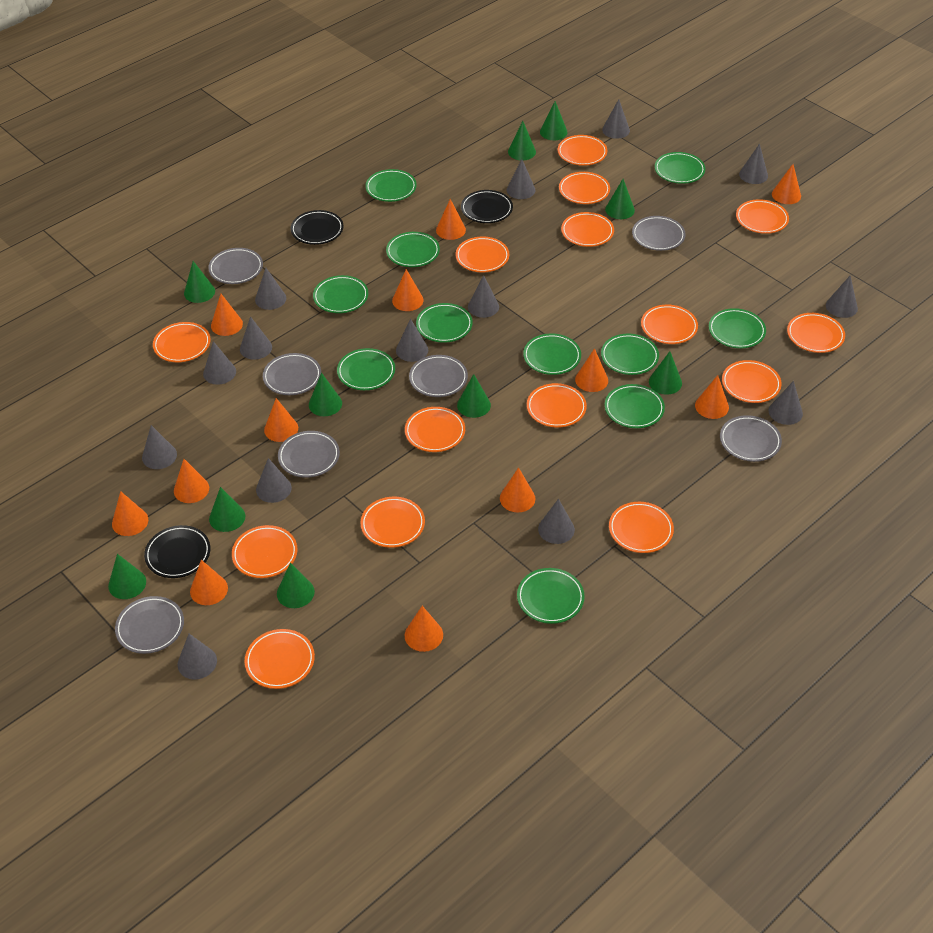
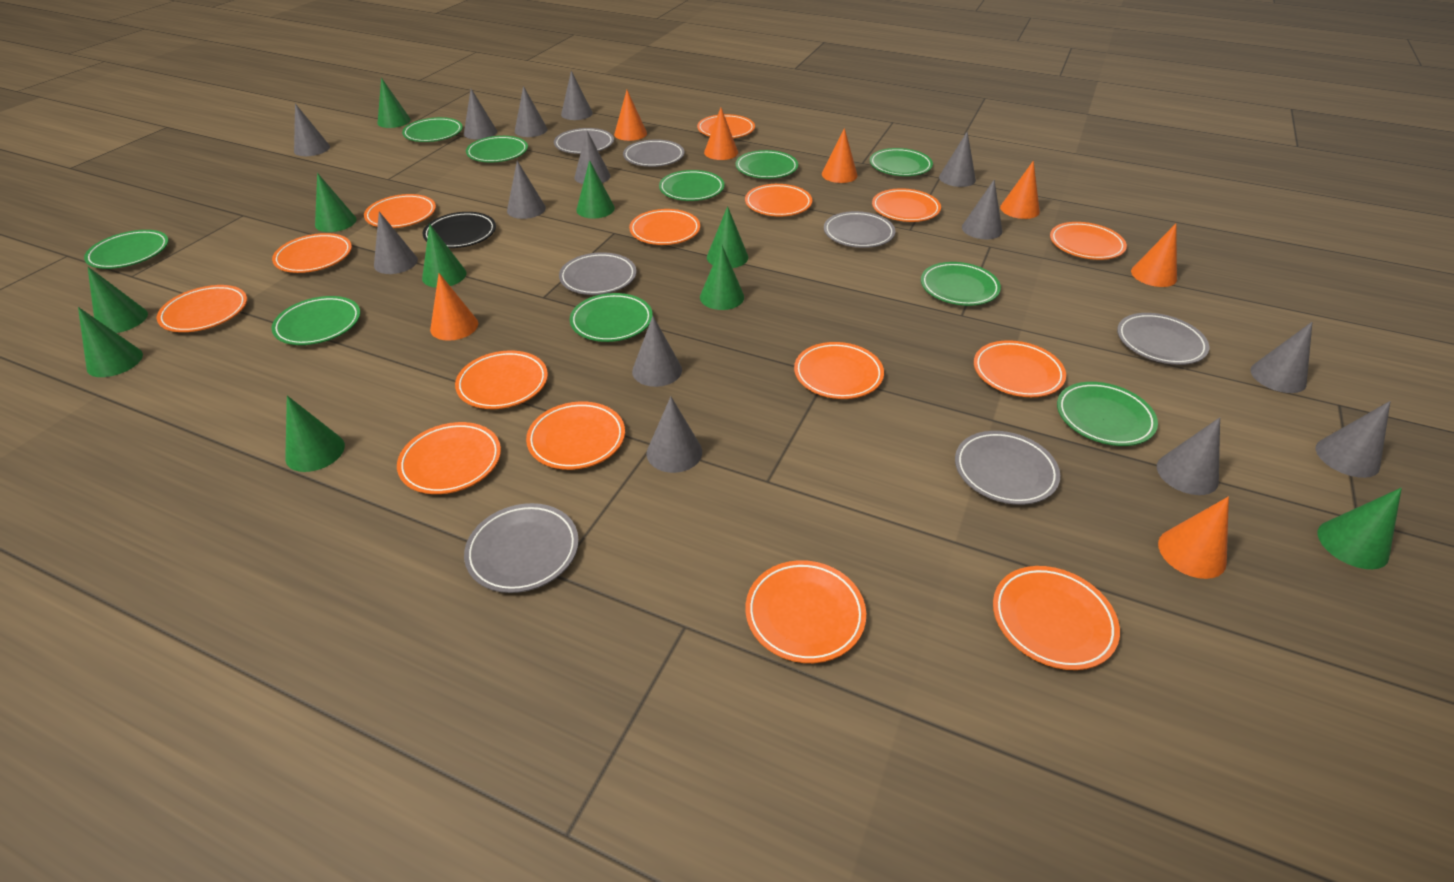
black plate: 3 -> 1
green plate: 11 -> 10
orange cone: 12 -> 7

